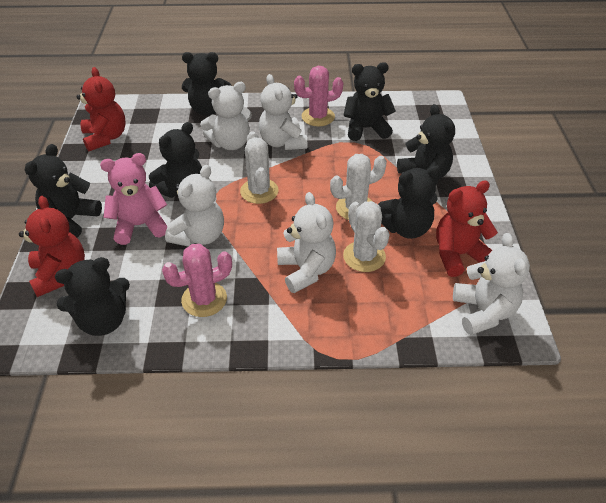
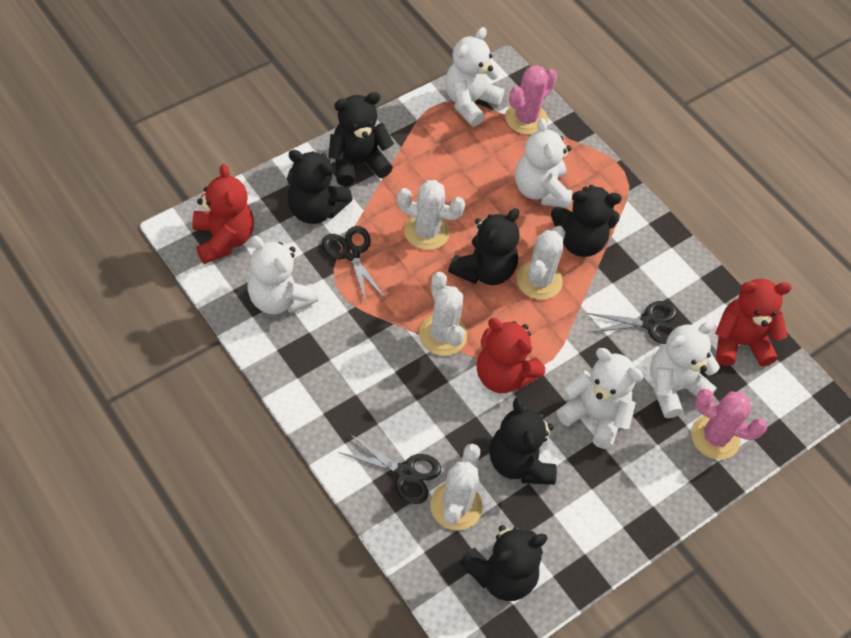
black scissors: 0 -> 3
black teddy bear: 7 -> 6
pink teddy bear: 1 -> 0
white cactus: 3 -> 4

